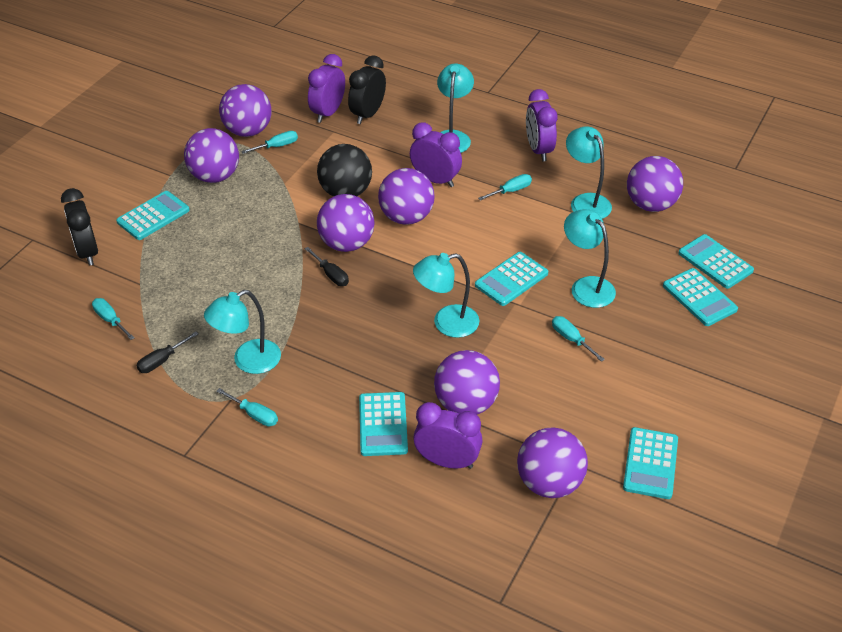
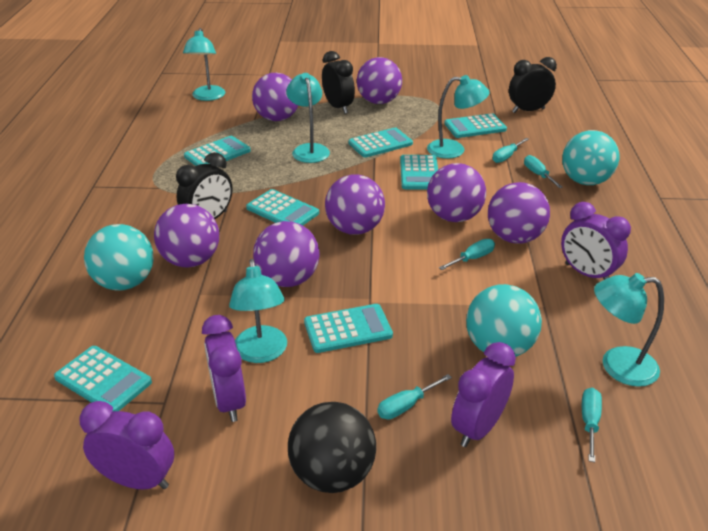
black clock: 2 -> 3
black screwdriver: 2 -> 0
turquoise ball: 0 -> 3
turquoise calculator: 6 -> 7

